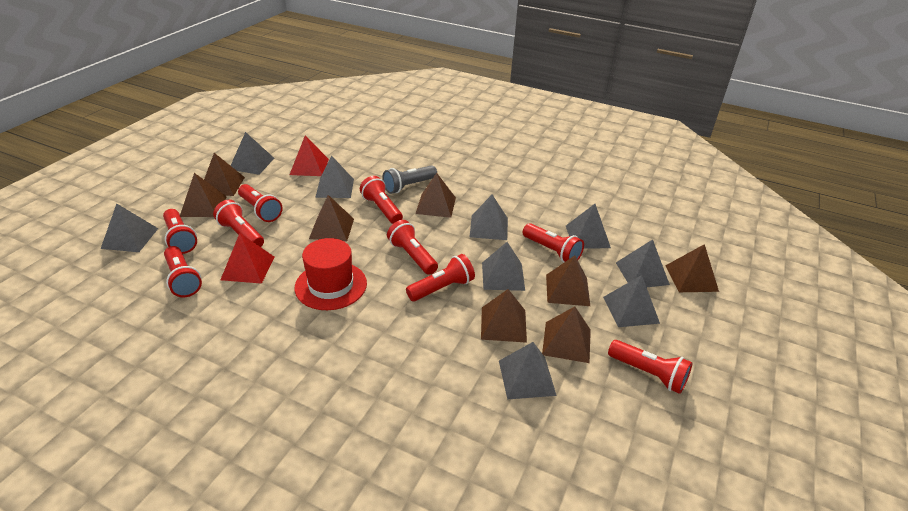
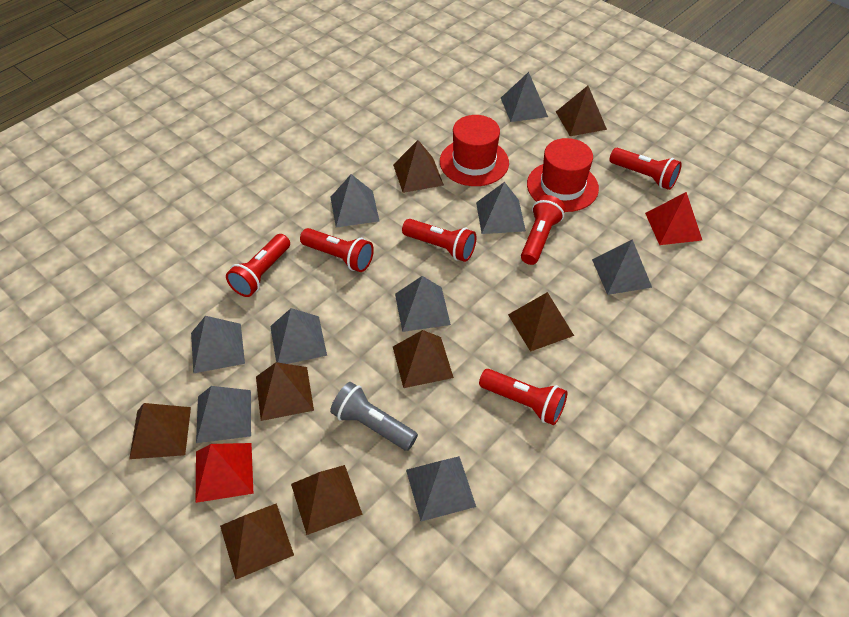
red flashlight: 9 -> 6
red hat: 1 -> 2

